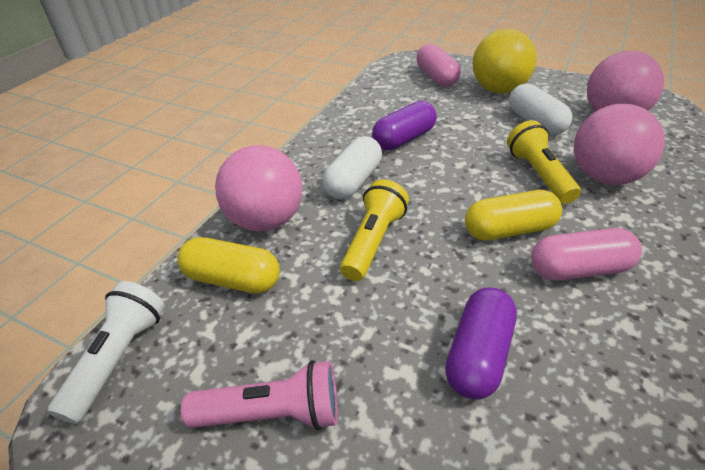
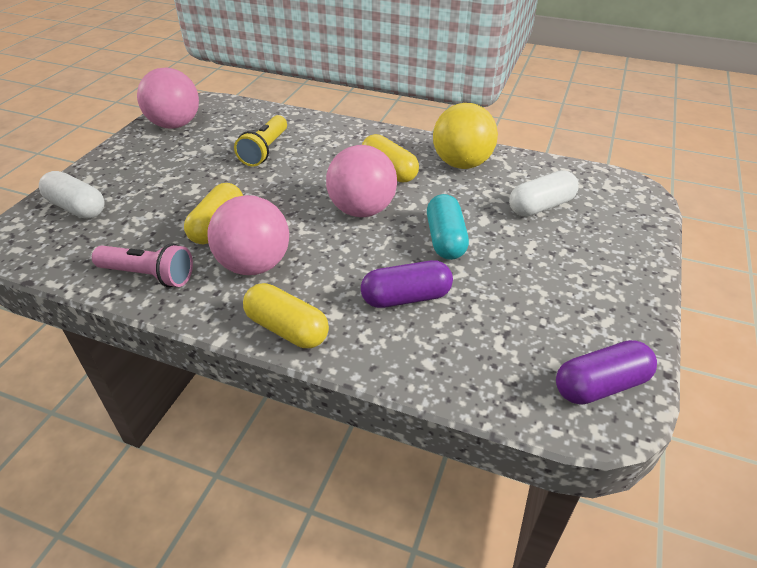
pink capsule: 2 -> 0
turquoise capsule: 0 -> 1
white flashlight: 1 -> 0
yellow capsule: 2 -> 3
yellow flashlight: 2 -> 1

